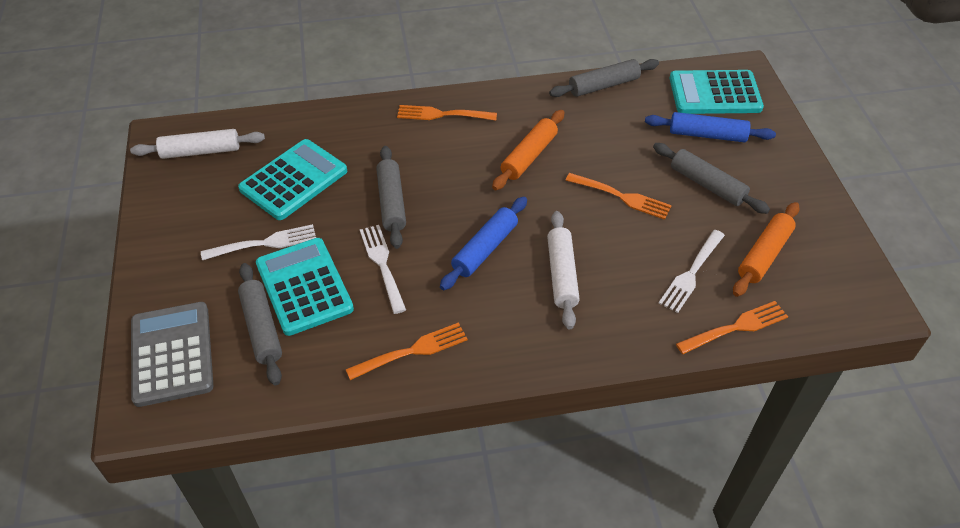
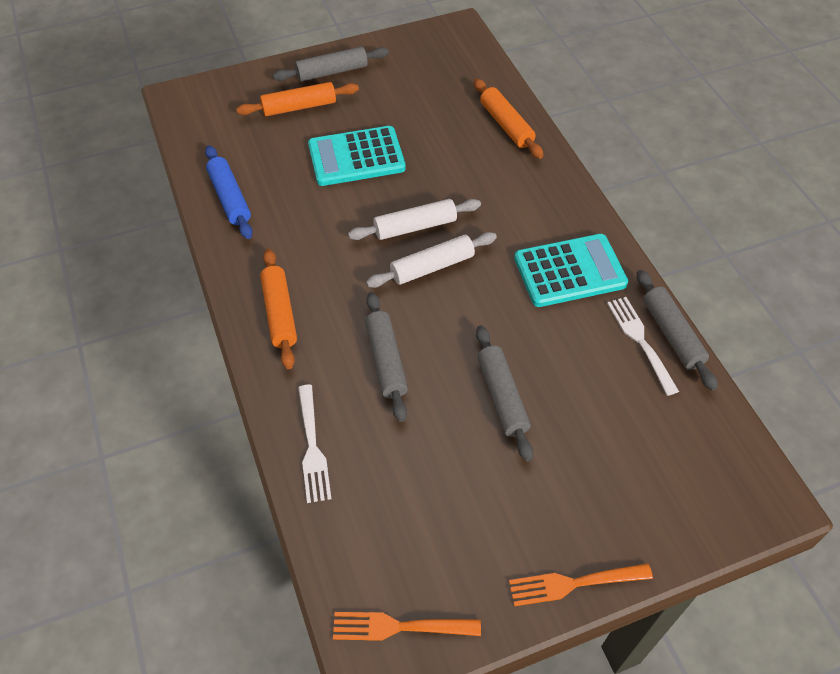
blue rolling pin: 2 -> 1
grey calculator: 1 -> 0
orange fork: 4 -> 2
orange rolling pin: 2 -> 3
turquoise calculator: 3 -> 2
white fork: 3 -> 2

